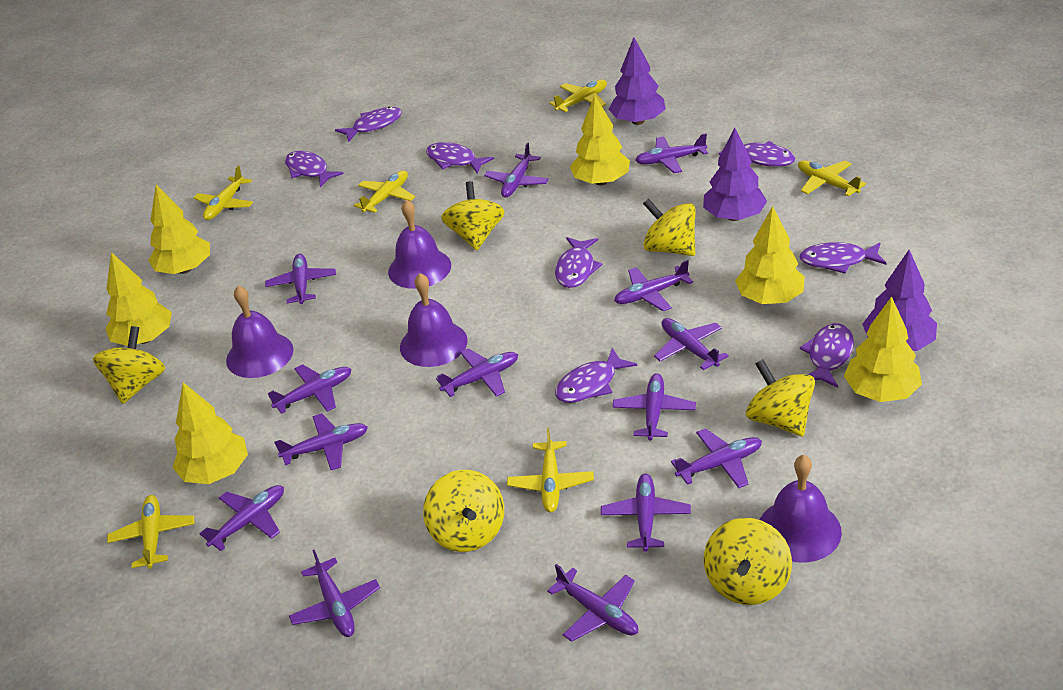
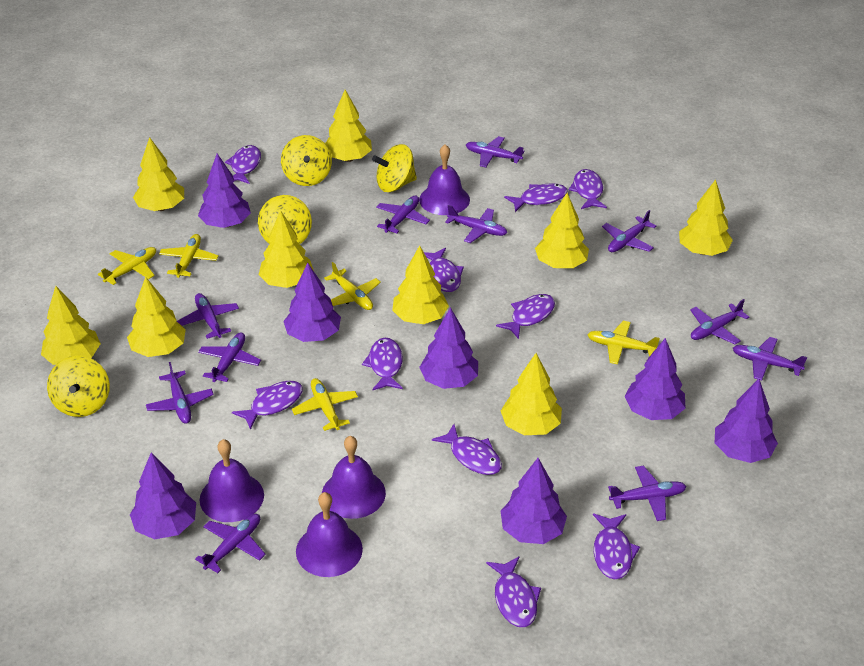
purple fish: 8 -> 10
purple plane: 14 -> 11
purple tree: 3 -> 7
yellow plane: 6 -> 5
yellow spinning top: 6 -> 4
yellow tree: 6 -> 9

